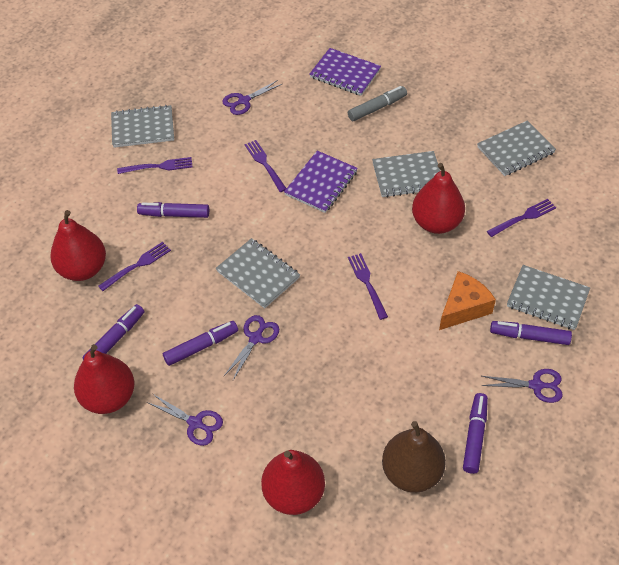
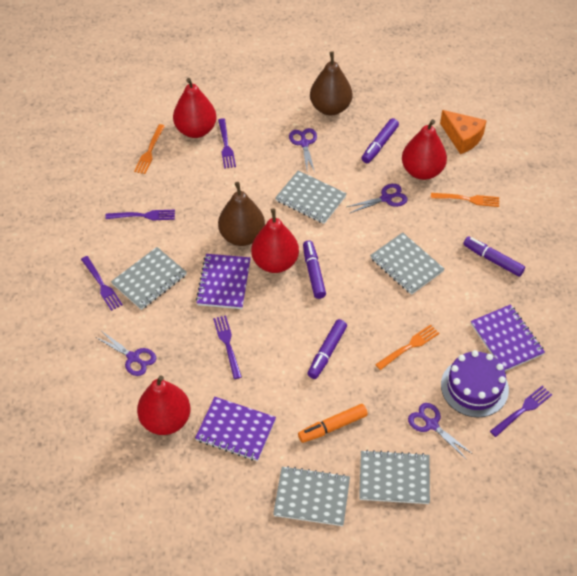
brown pear: 1 -> 2
grey marker: 1 -> 0
orange fork: 0 -> 3
orange marker: 0 -> 1
purple cake: 0 -> 1
purple marker: 5 -> 4
purple notebook: 2 -> 3

